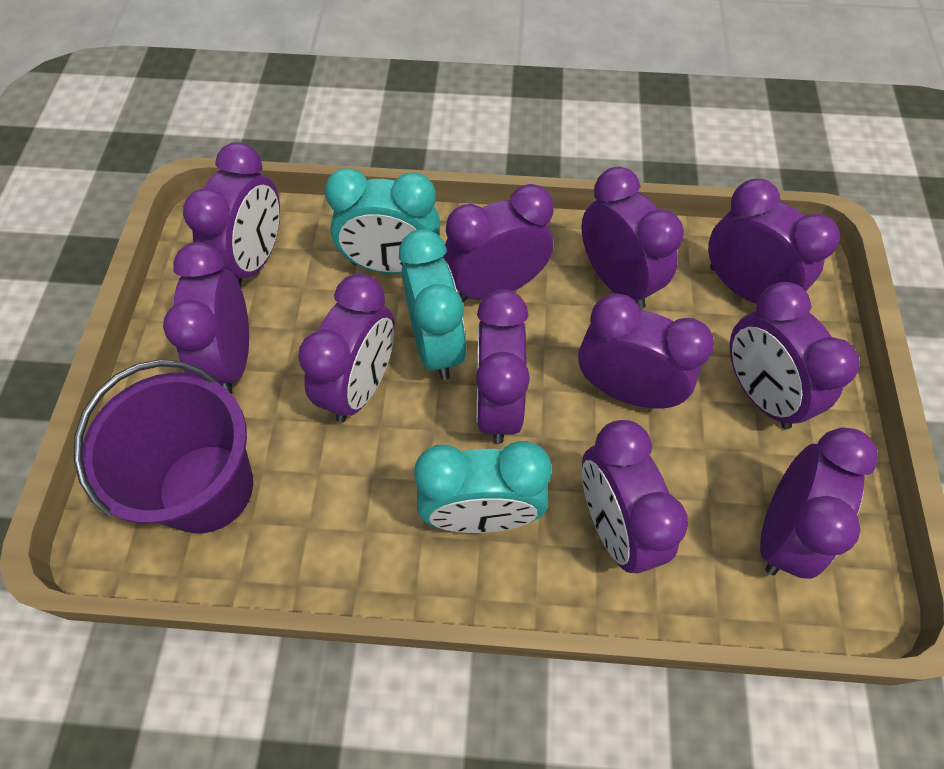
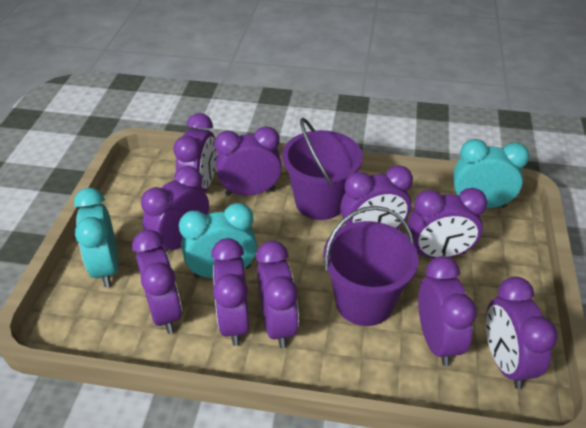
purple bucket: 1 -> 2
purple clock: 11 -> 10

